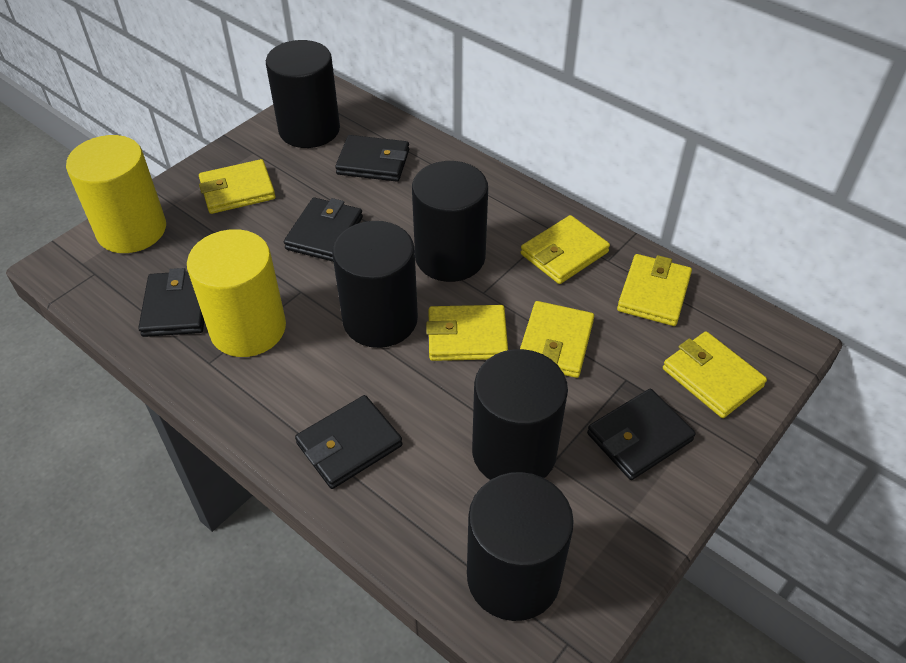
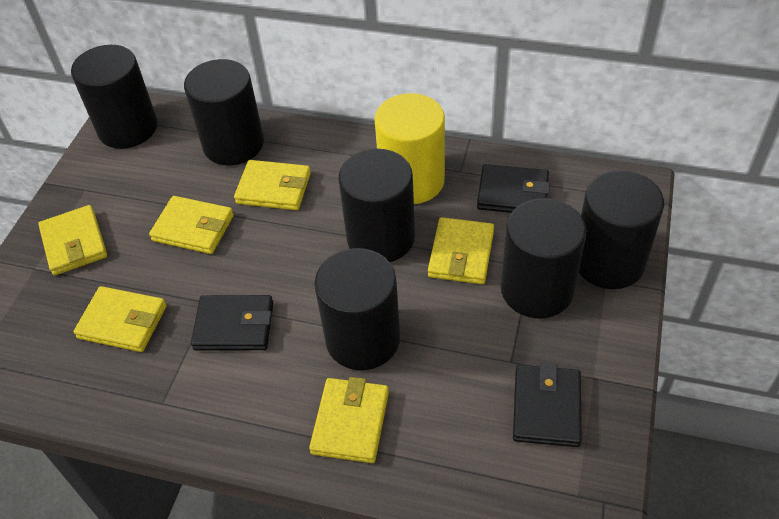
black cylinder: 5 -> 6
black wallet: 5 -> 3
yellow cylinder: 2 -> 1

